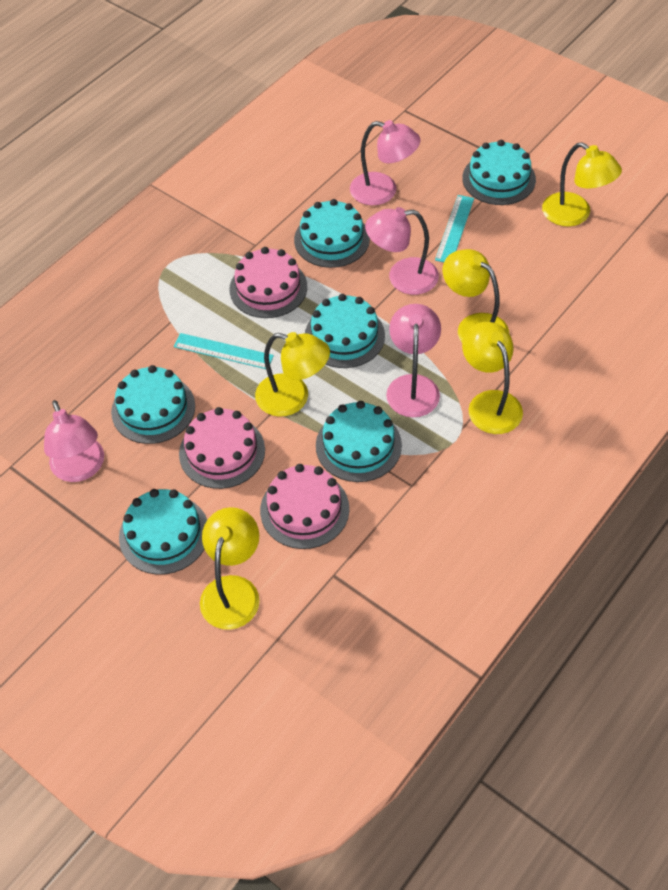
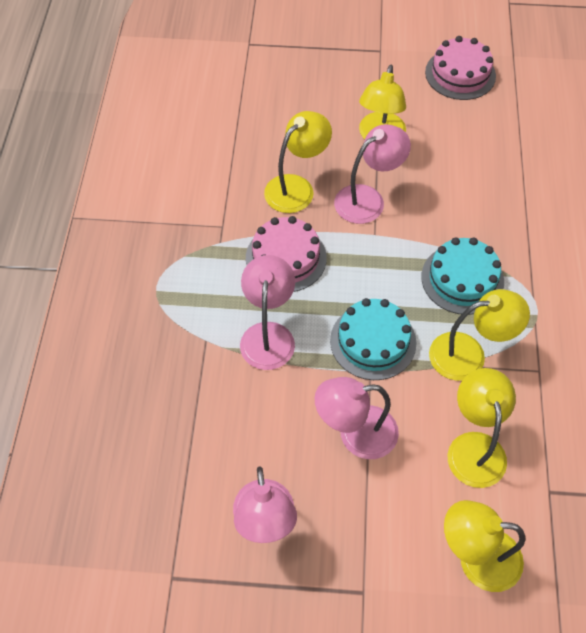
pink cake: 3 -> 2
turquoise cake: 6 -> 2
turquoise ruler: 2 -> 0

